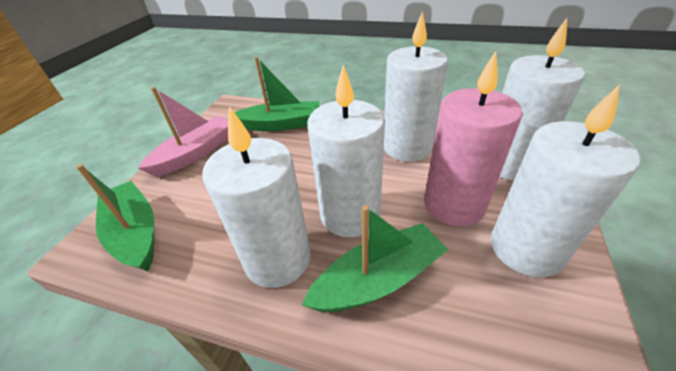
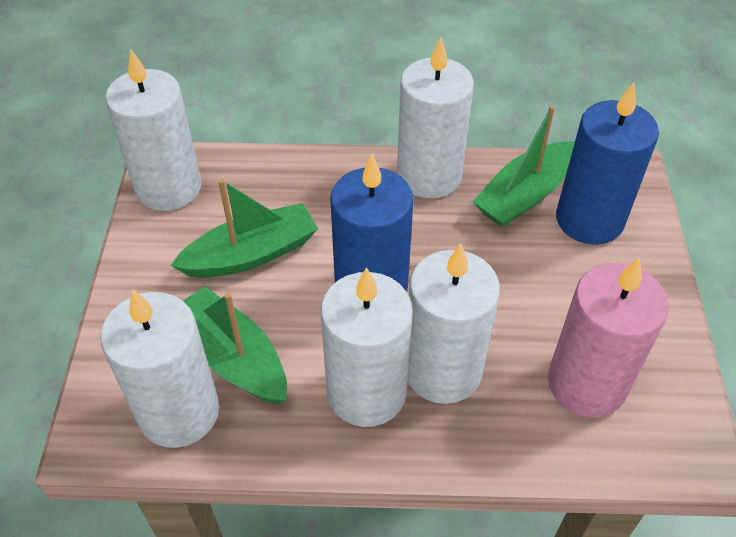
blue candle: 0 -> 2
pink boat: 1 -> 0

